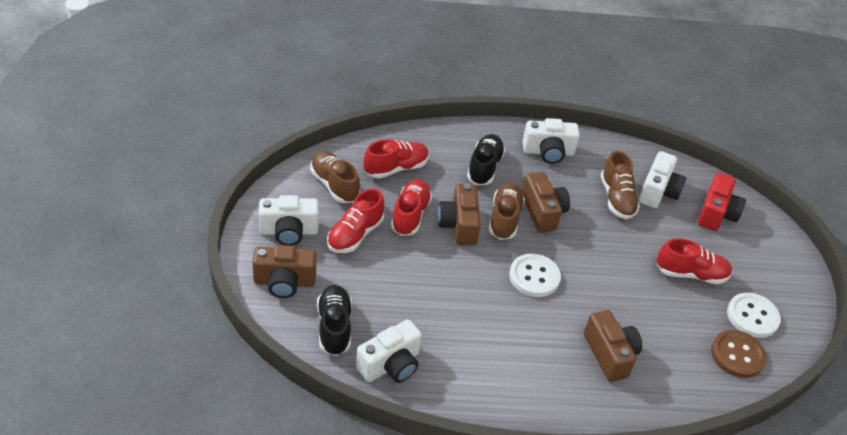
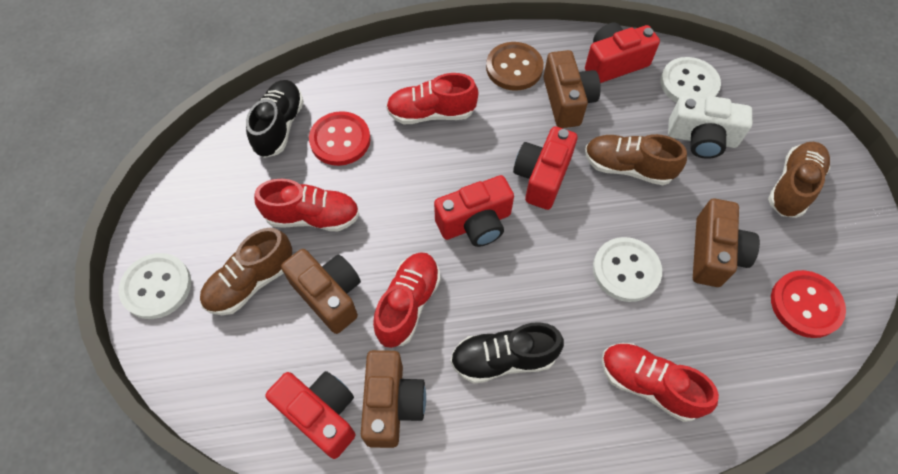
red button: 0 -> 2
red camera: 1 -> 4
white button: 2 -> 3
white camera: 4 -> 1

